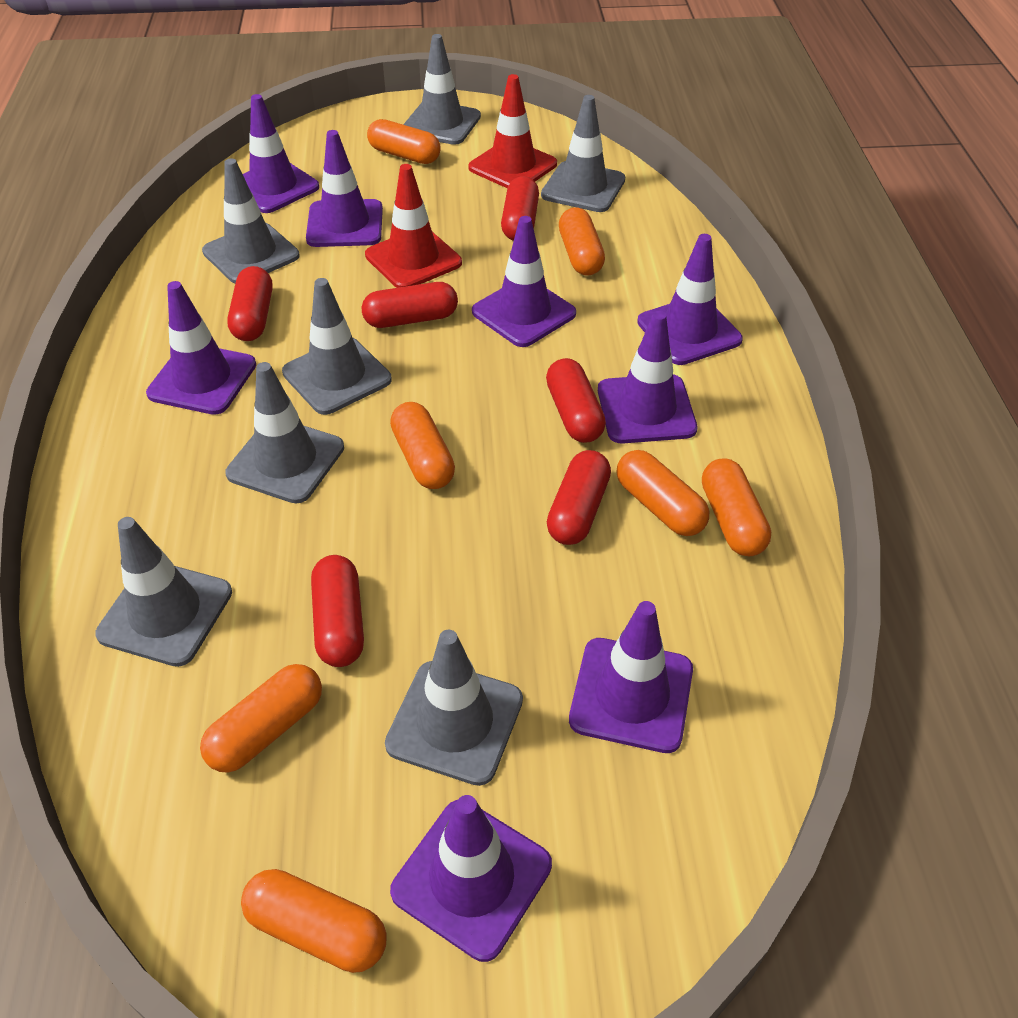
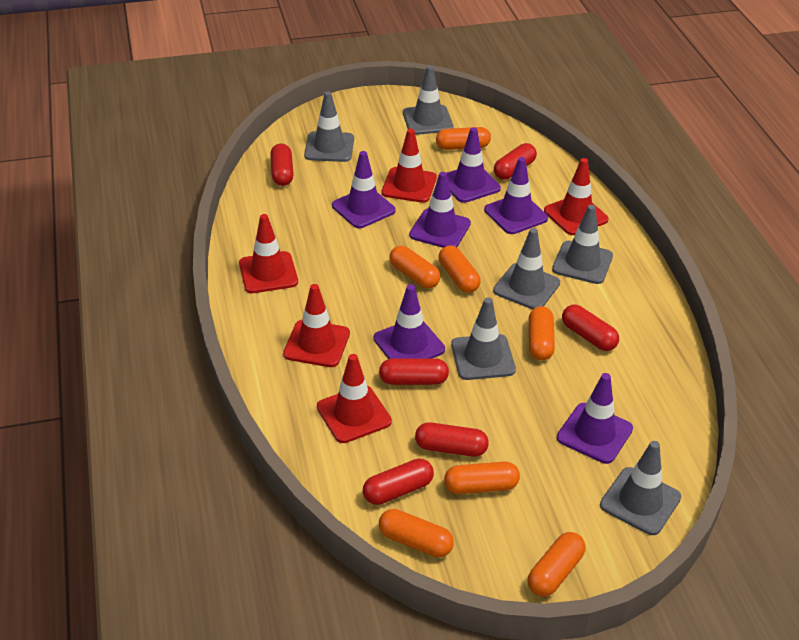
grey traffic cone: 7 -> 6
purple traffic cone: 8 -> 6
red traffic cone: 2 -> 5

